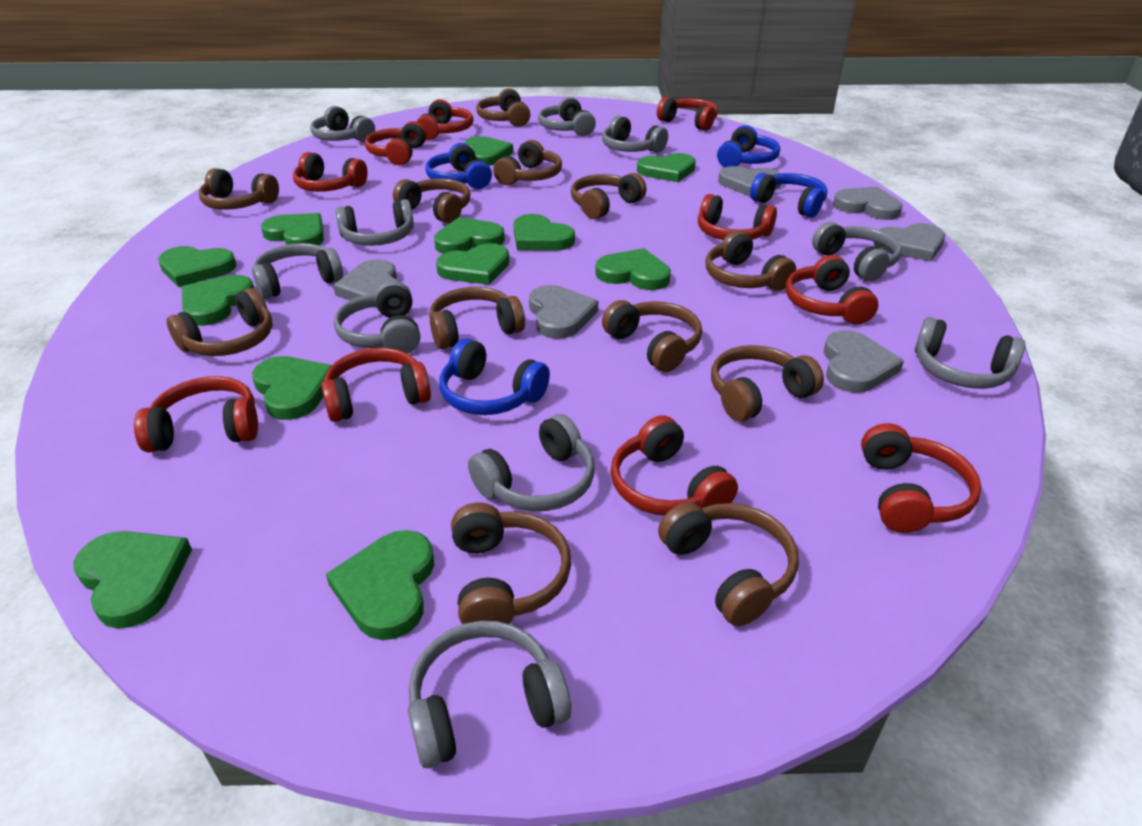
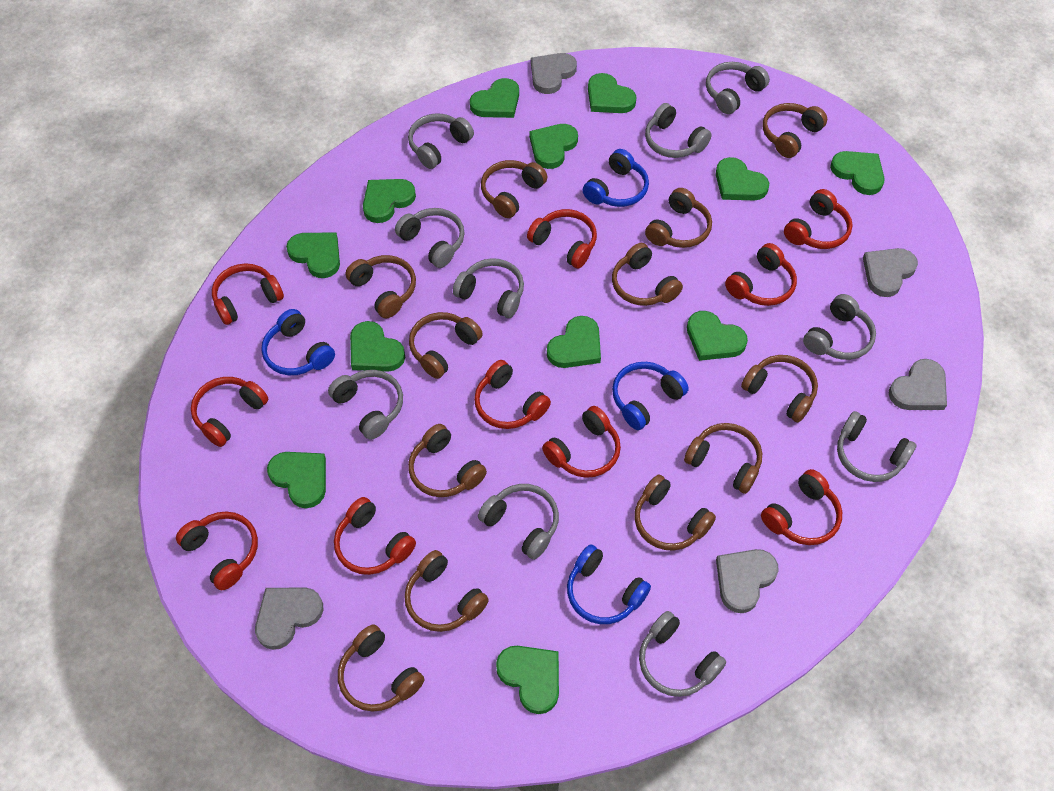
grey heart: 6 -> 5

